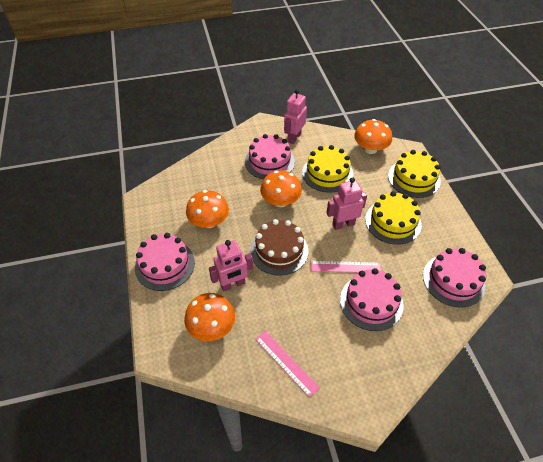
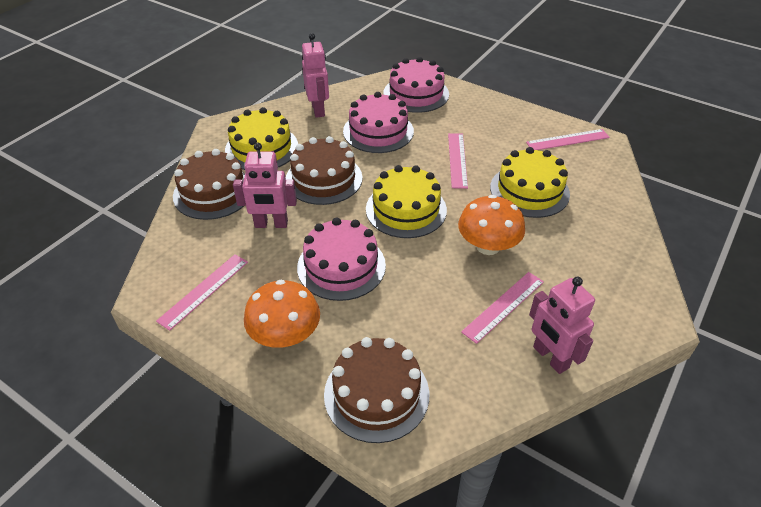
brown cake: 1 -> 3
orange mushroom: 4 -> 2
pink cake: 4 -> 3
pink ruler: 2 -> 4

